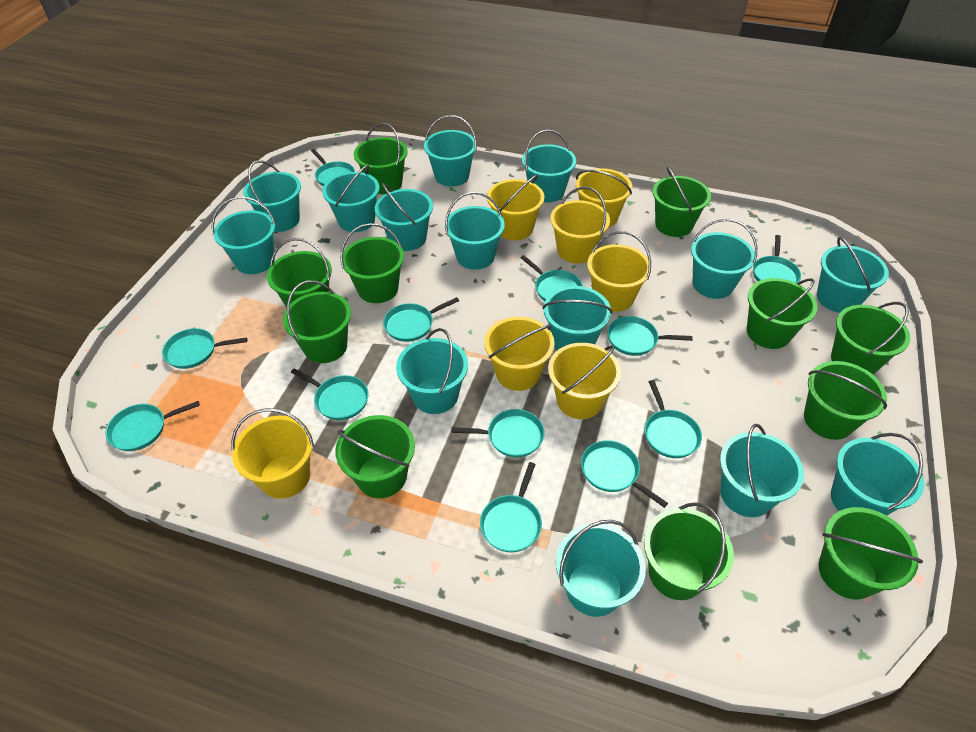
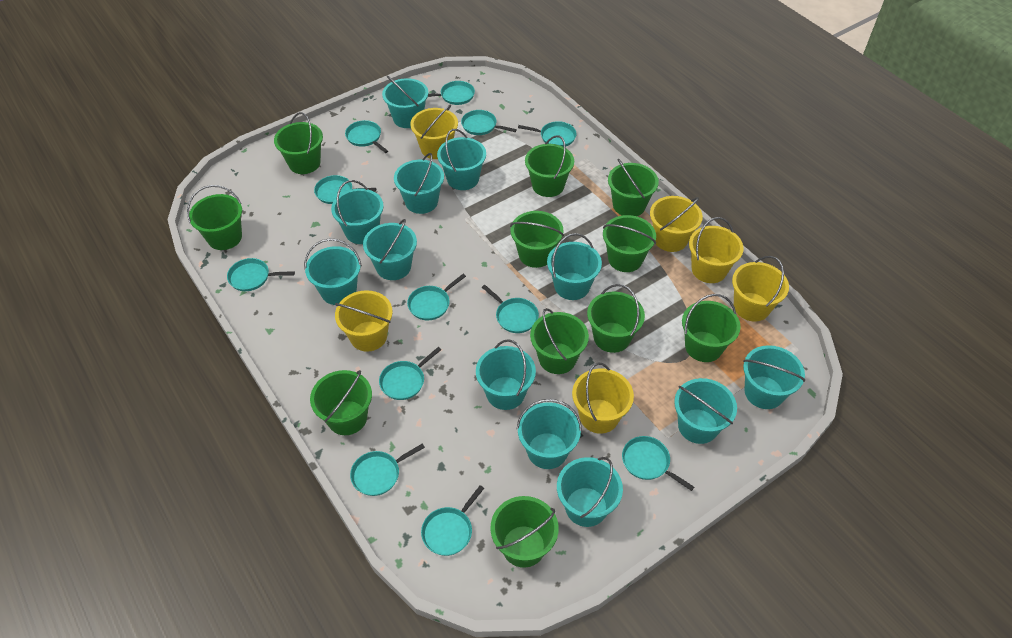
turquoise bucket: 14 -> 12
yellow bucket: 7 -> 6

